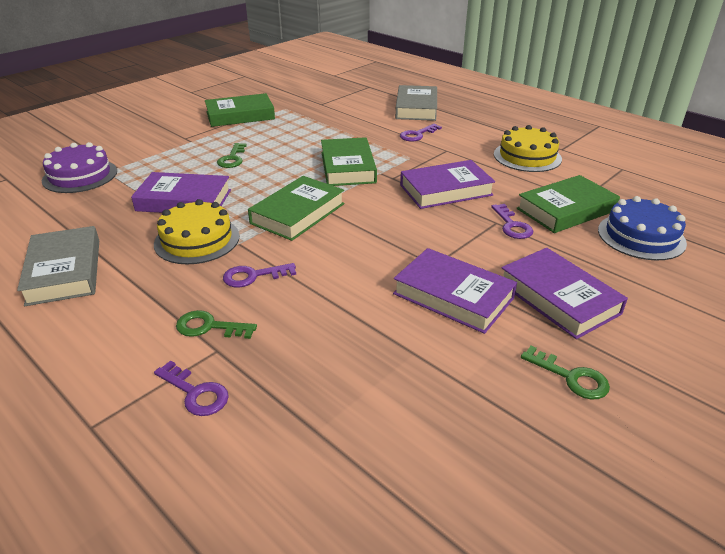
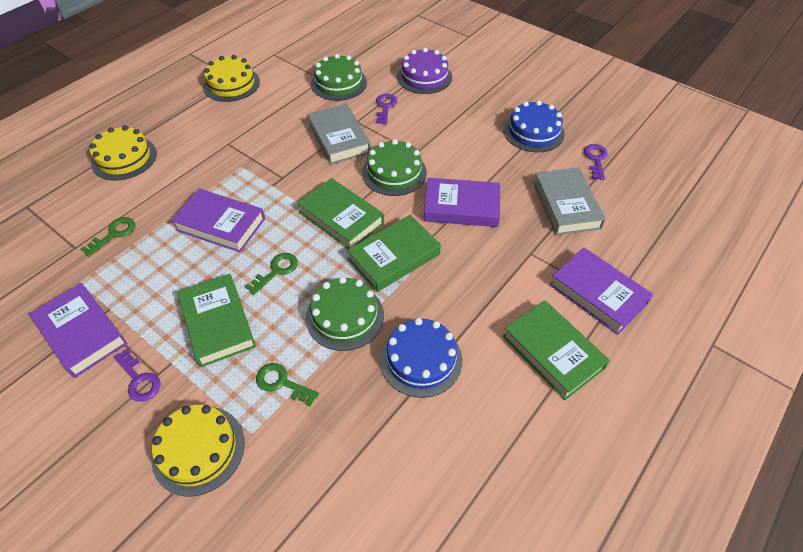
blue cake: 1 -> 2
green cake: 0 -> 3
purple key: 4 -> 3
yellow cake: 2 -> 3

